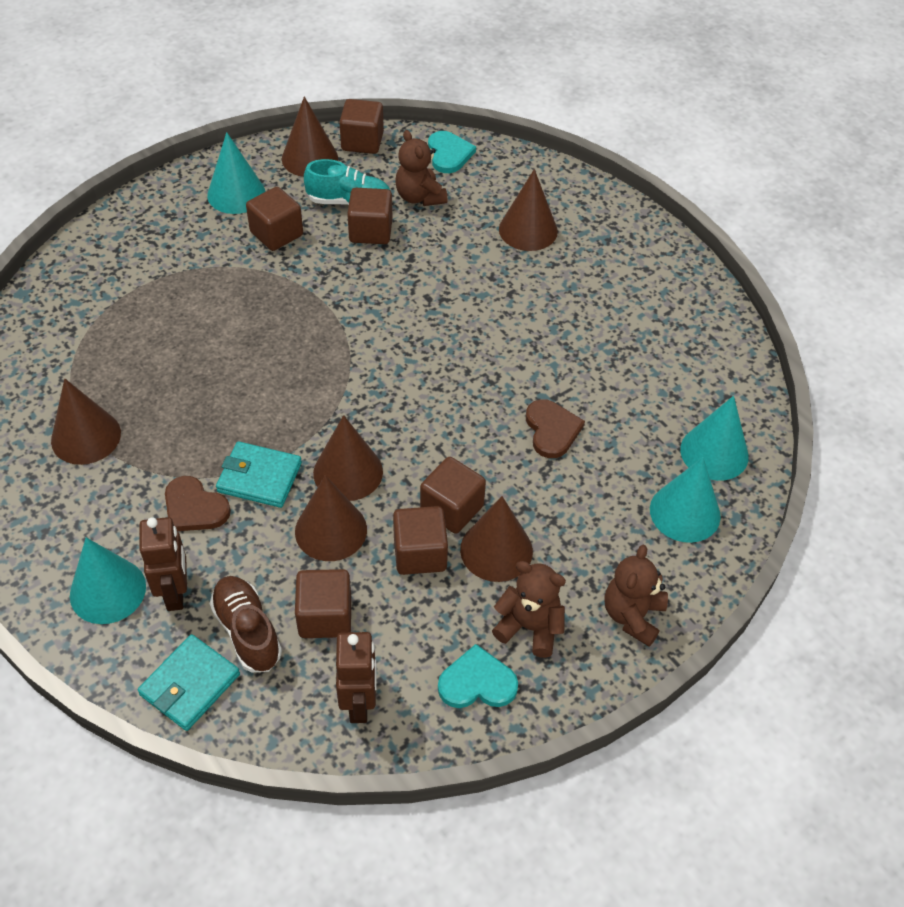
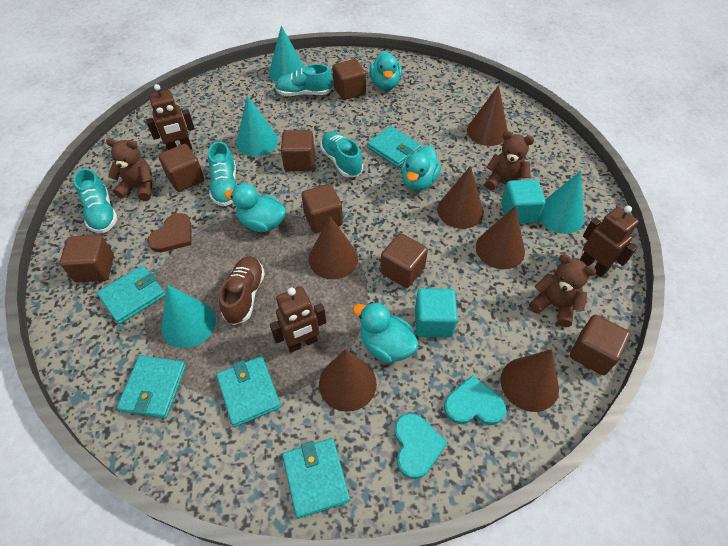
brown cube: 6 -> 7
brown heart: 2 -> 1
brown robot: 2 -> 3
turquoise cube: 0 -> 2
turquoise duck: 0 -> 4
turquoise shoe: 1 -> 4
turquoise wallet: 2 -> 5

